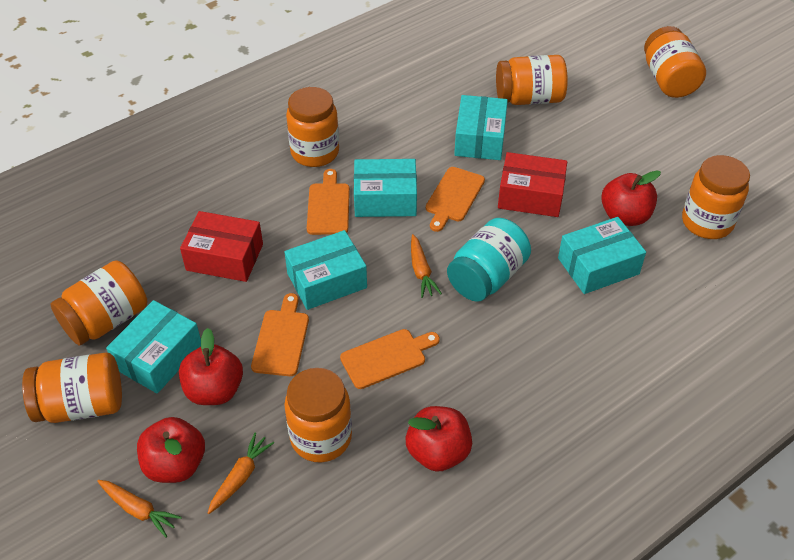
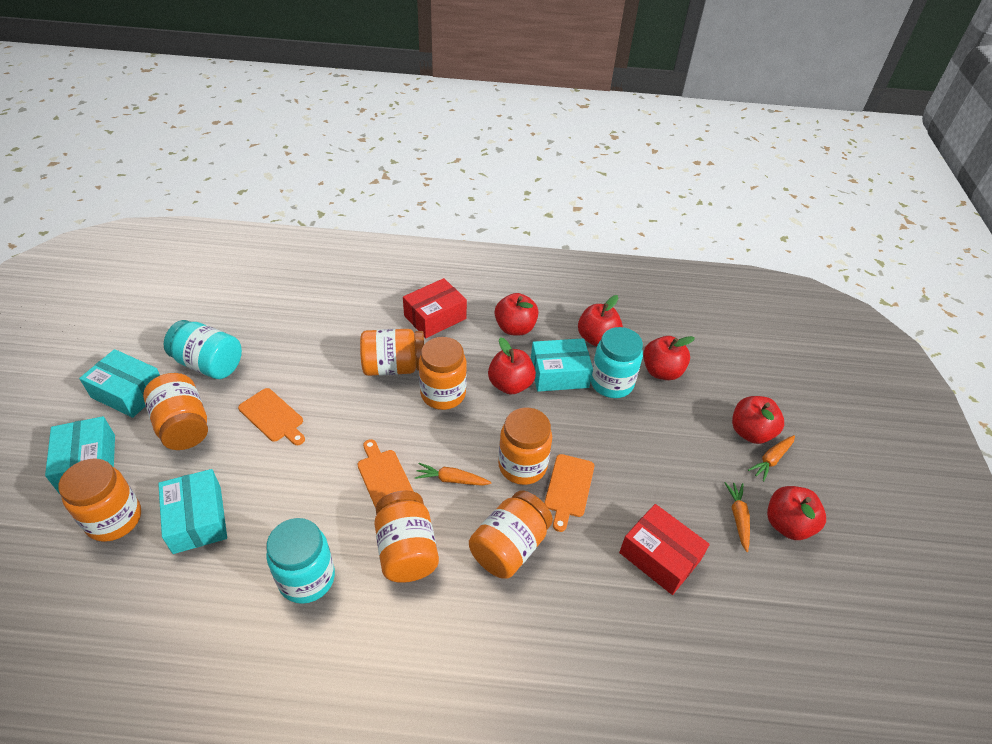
orange cutting board: 4 -> 3
red apple: 4 -> 6
turquoise box: 5 -> 4
turquoise jar: 1 -> 3

